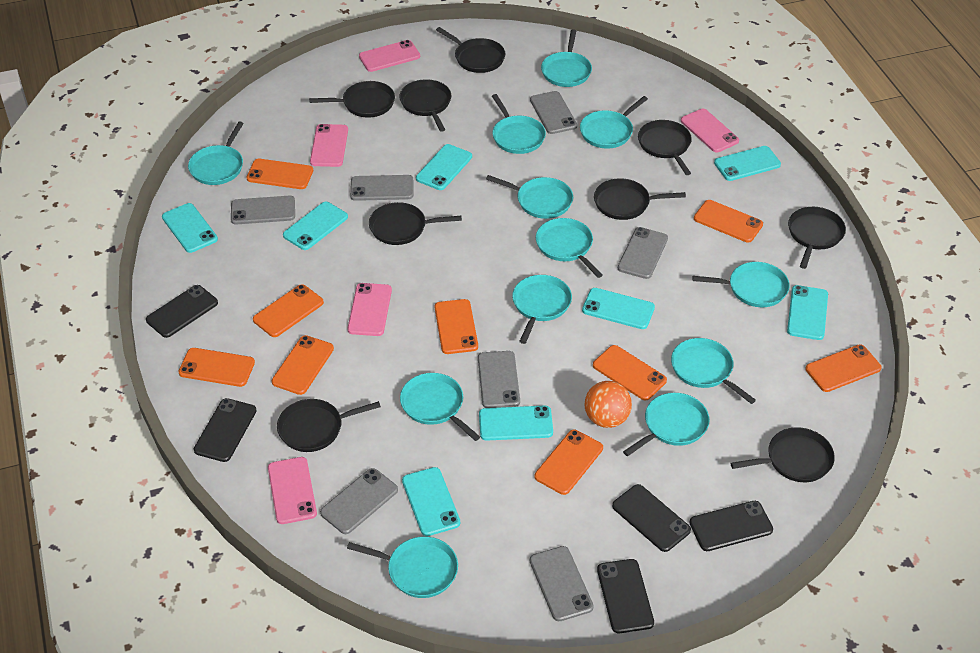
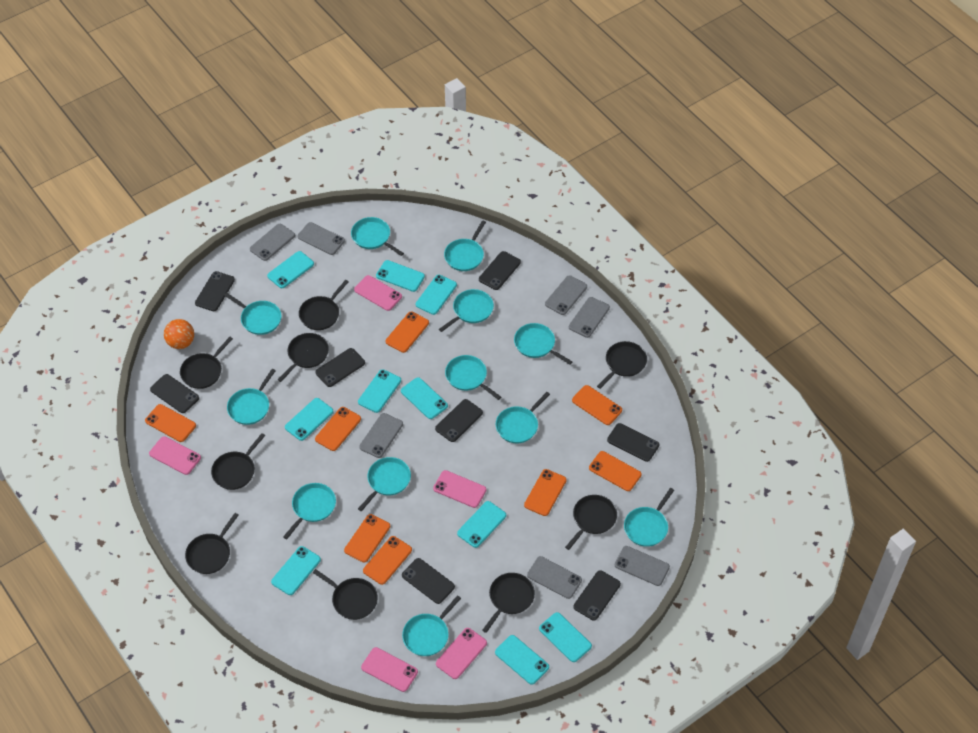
black phone: 5 -> 8
orange phone: 9 -> 8
turquoise phone: 8 -> 10

